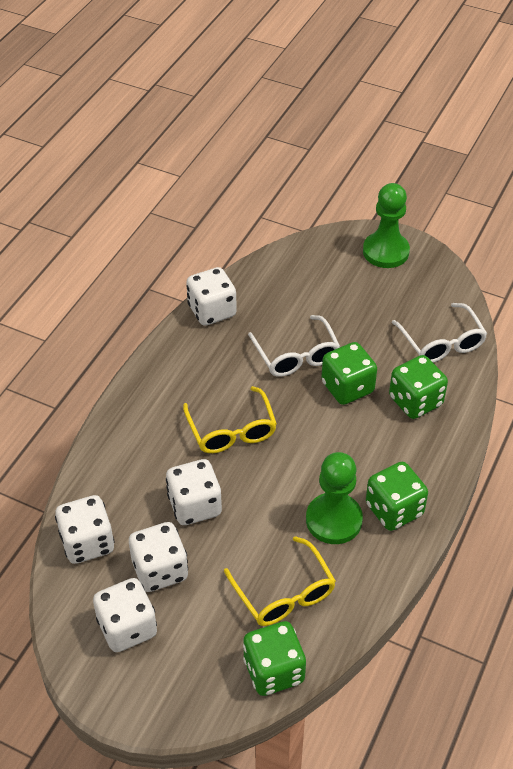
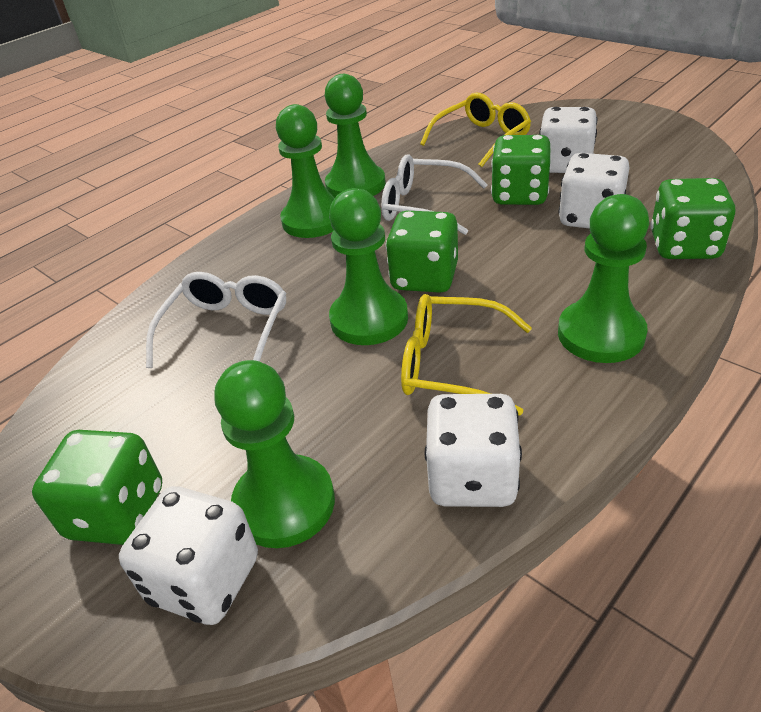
green pawn: 2 -> 5
white dice: 5 -> 4

